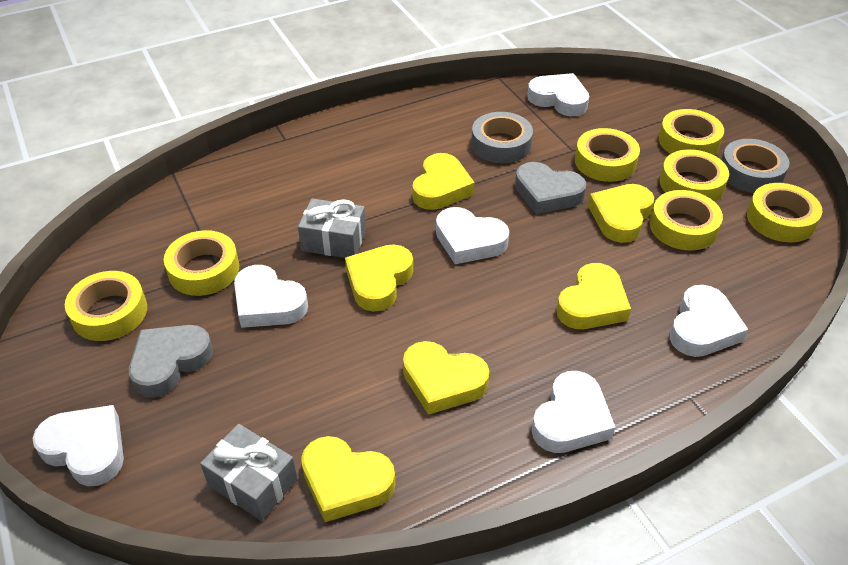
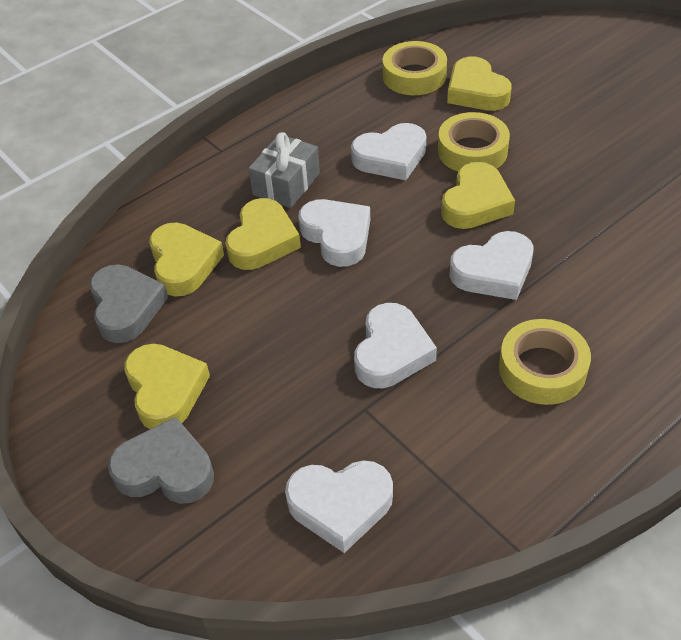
grey gift: 2 -> 1
grey tape: 2 -> 0
white heart: 6 -> 5
yellow heart: 6 -> 5
yellow tape: 7 -> 3

